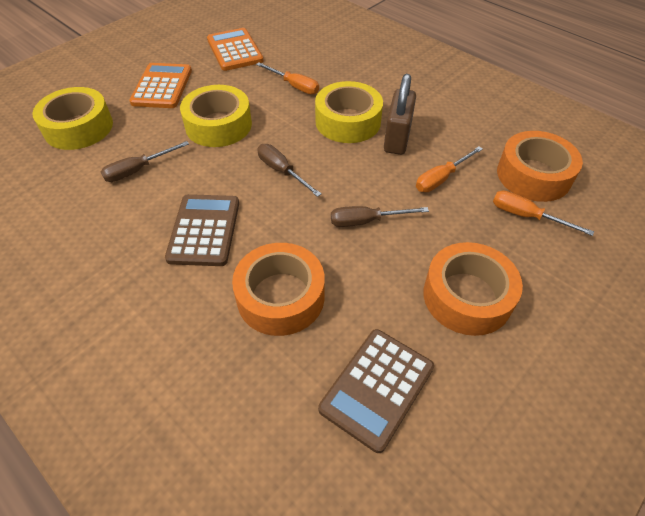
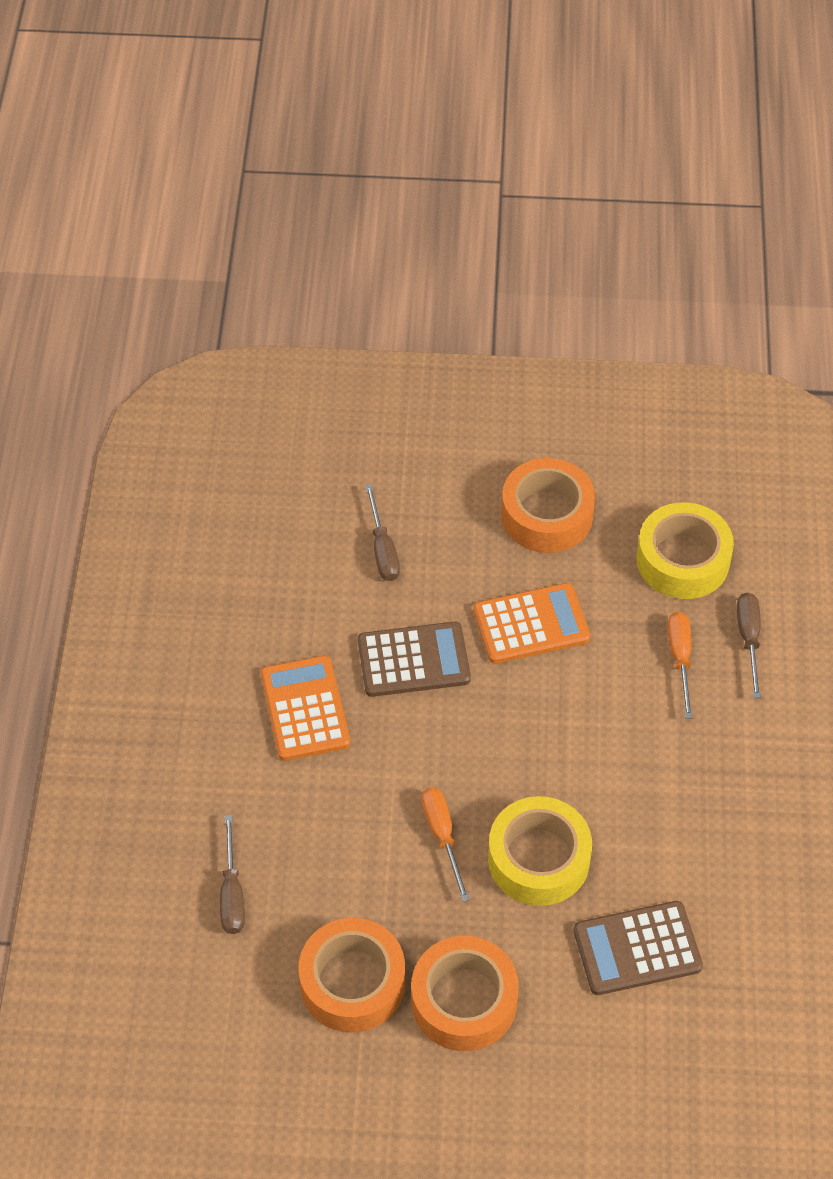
brown padlock: 1 -> 0
orange screwdriver: 3 -> 2
yellow tape: 3 -> 2

